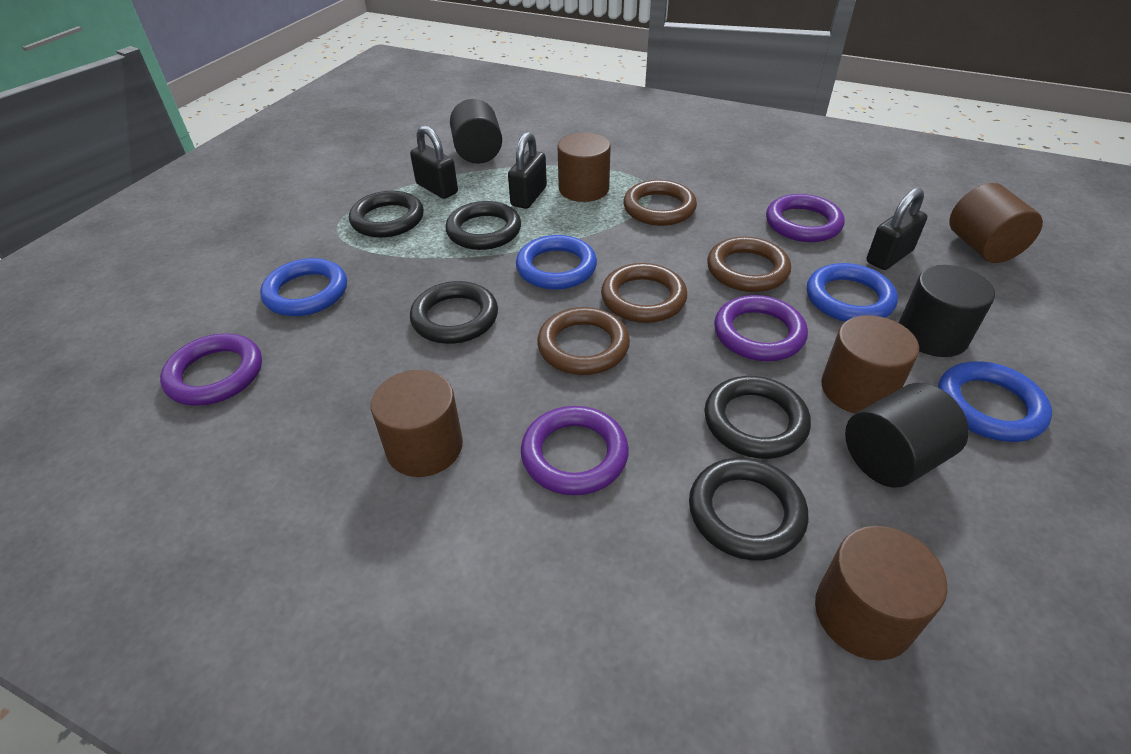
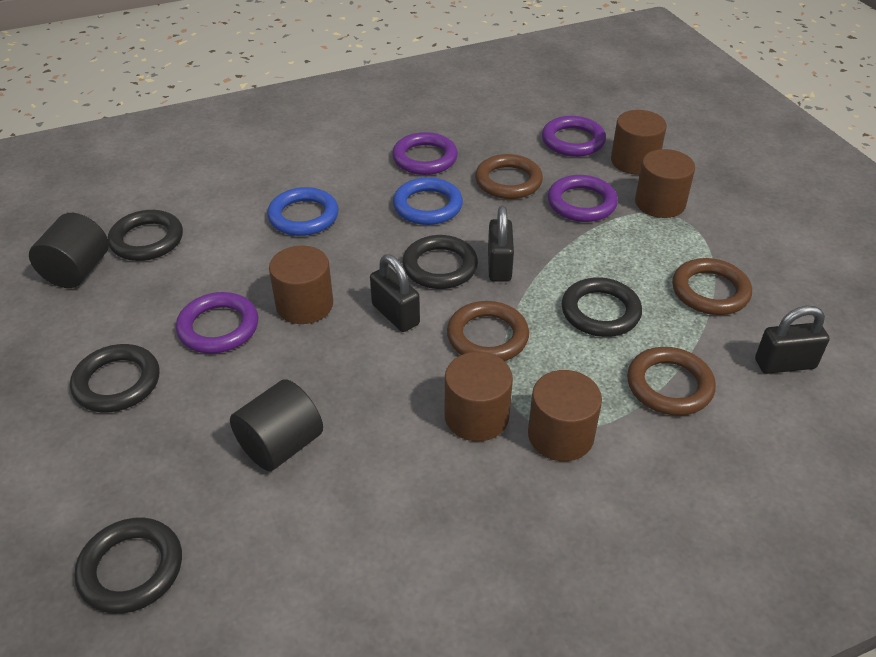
black cylinder: 3 -> 2
blue ring: 4 -> 2

